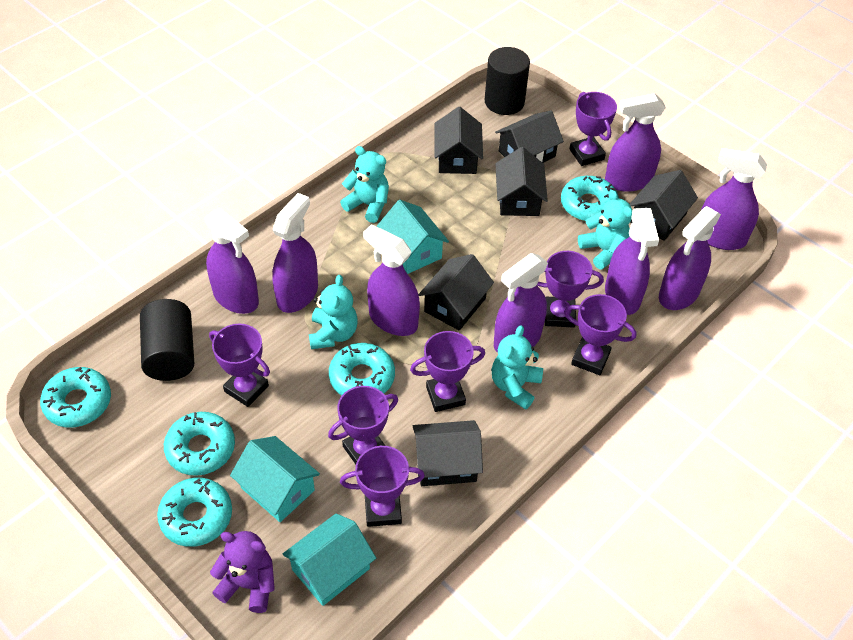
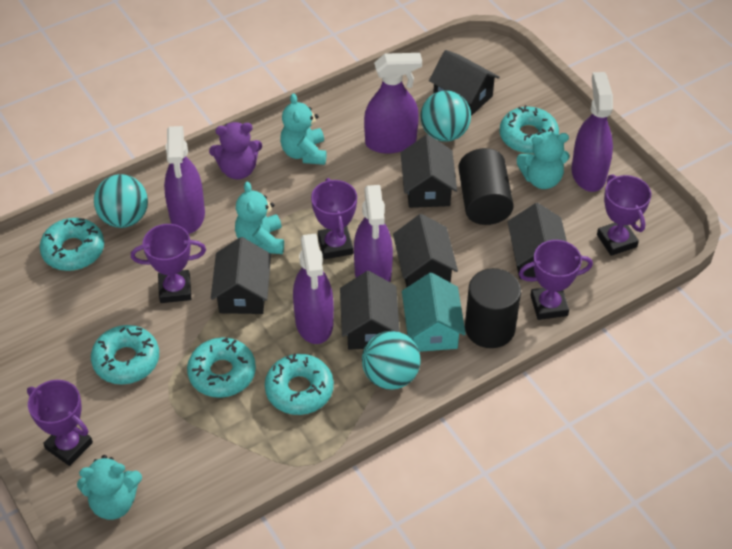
purple spray bottle: 8 -> 5
purple trophy: 7 -> 5
turquoise ball: 0 -> 3
turquoise house: 3 -> 1

